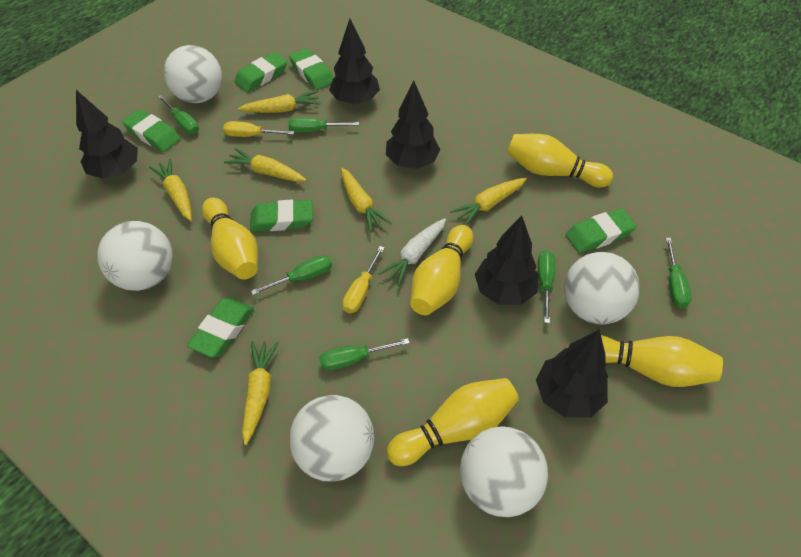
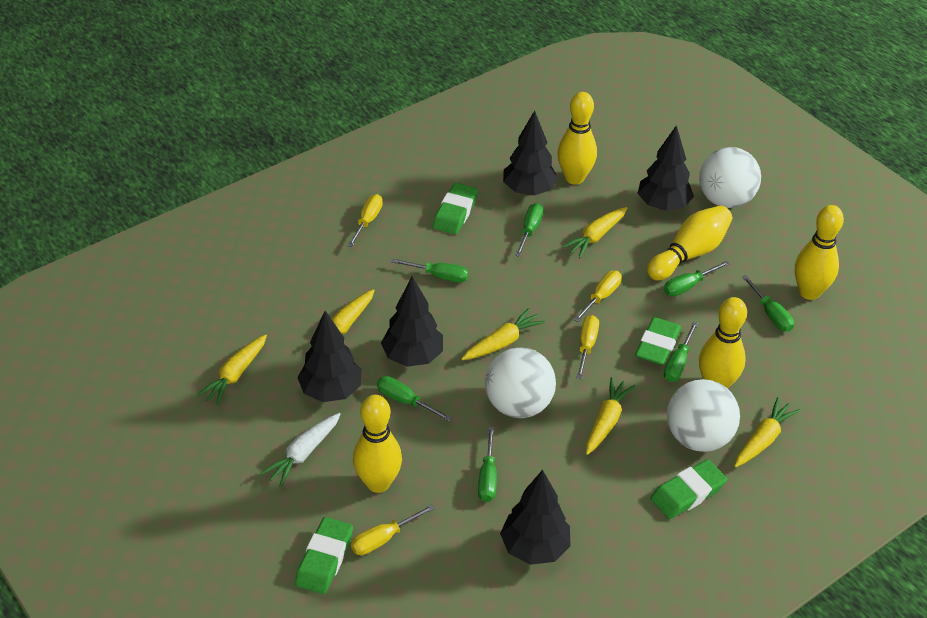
green eraser: 6 -> 4
green screwdriver: 6 -> 7
white ball: 5 -> 3
yellow screwdriver: 2 -> 4

